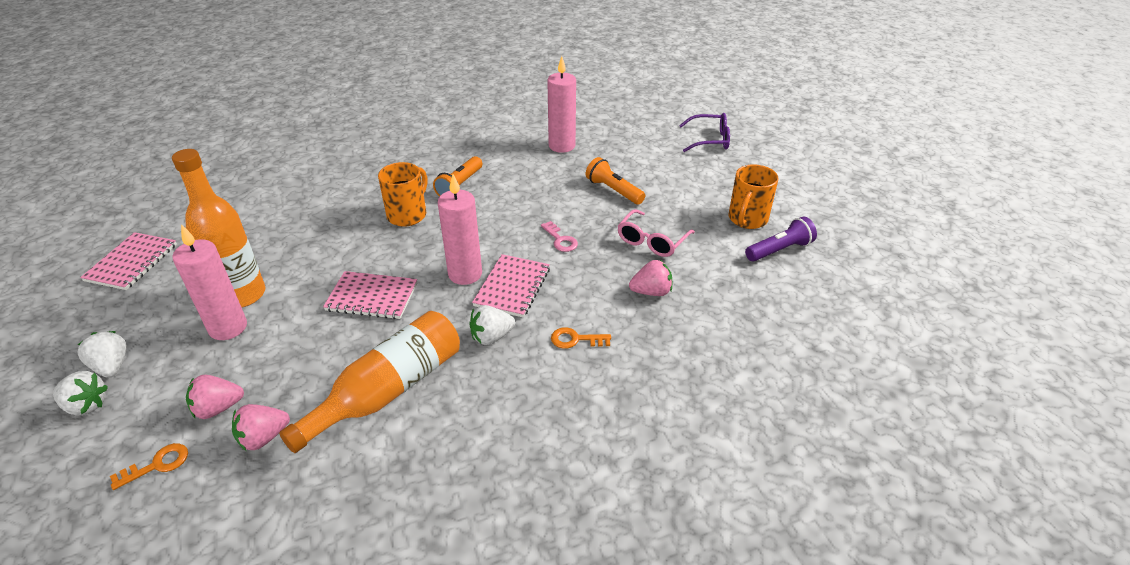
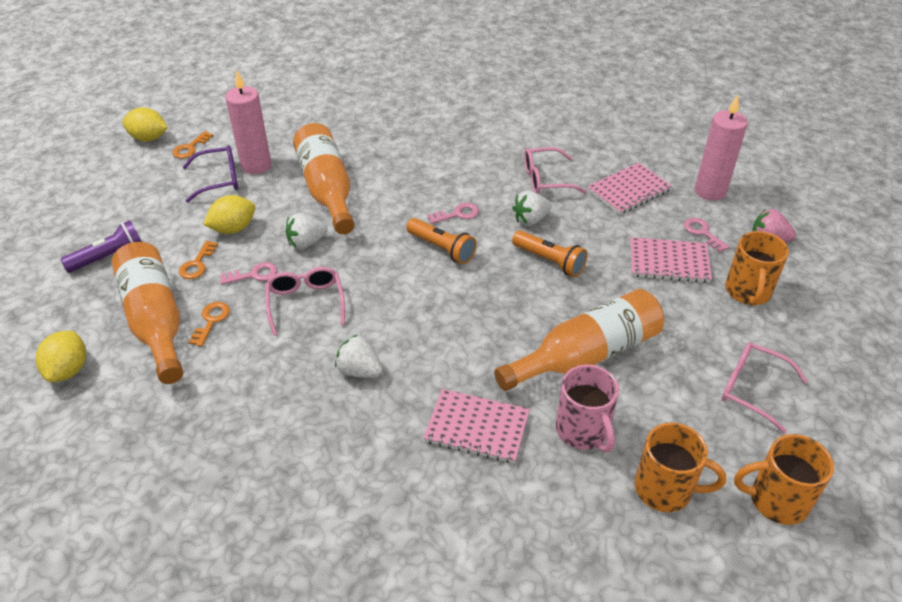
orange bottle: 2 -> 3
orange key: 2 -> 3
orange mug: 2 -> 3
pink candle: 3 -> 2
pink glasses: 1 -> 3
pink key: 1 -> 3
pink mug: 0 -> 1
pink strawberry: 3 -> 1
yellow lemon: 0 -> 3

